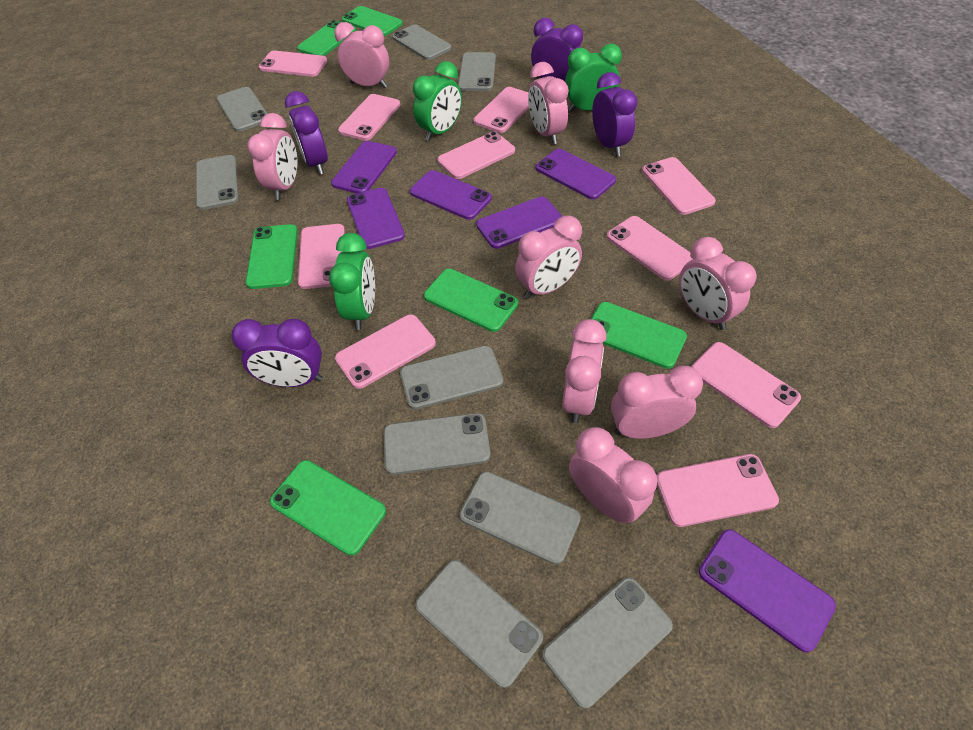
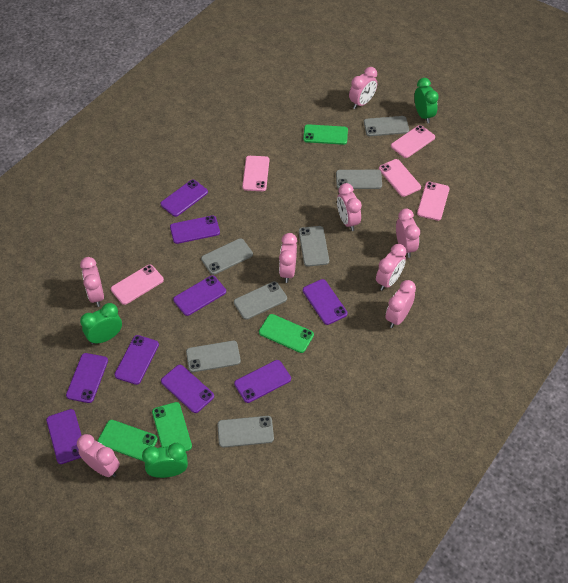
green phone: 6 -> 4
grey phone: 9 -> 7
pink phone: 10 -> 5
purple clock: 4 -> 0
purple phone: 6 -> 9

